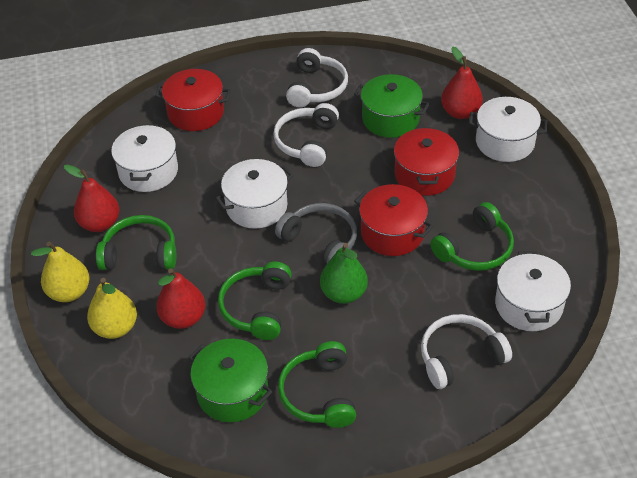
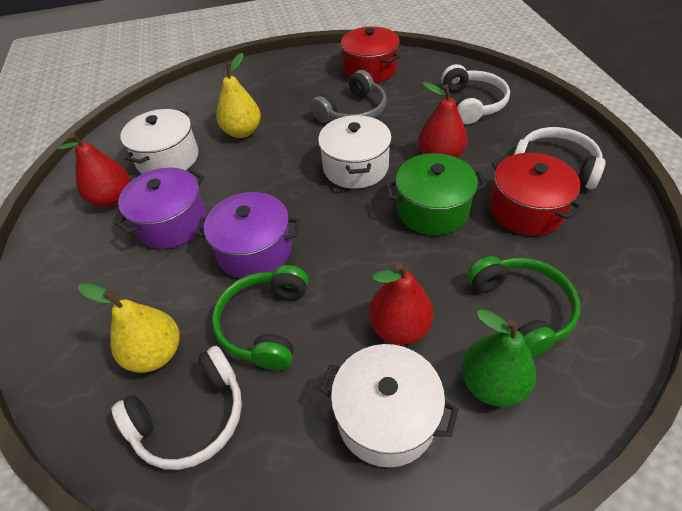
green headphones: 4 -> 2
green pot: 2 -> 1
purple pot: 0 -> 2
red pot: 3 -> 2
white pot: 4 -> 3

